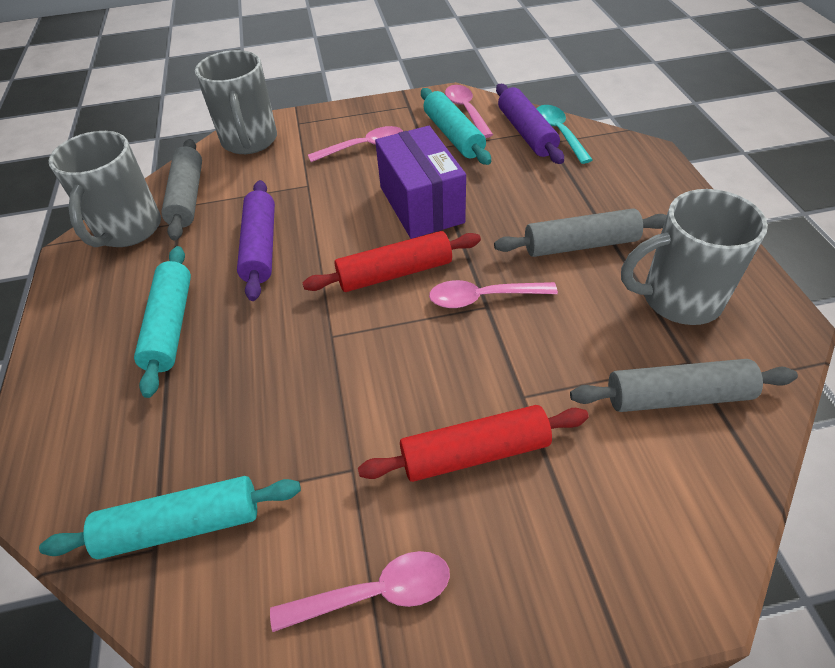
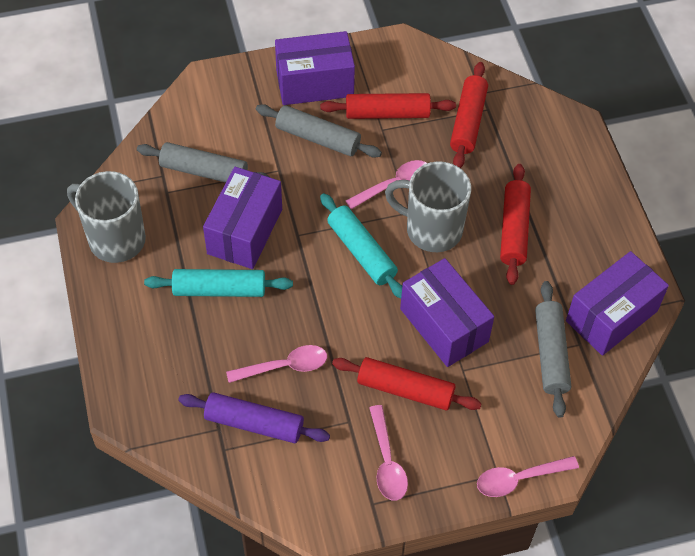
grey mug: 3 -> 2
purple box: 1 -> 4
purple rolling pin: 2 -> 1
red rolling pin: 2 -> 4
turquoise rolling pin: 3 -> 2
turquoise spoon: 1 -> 0

